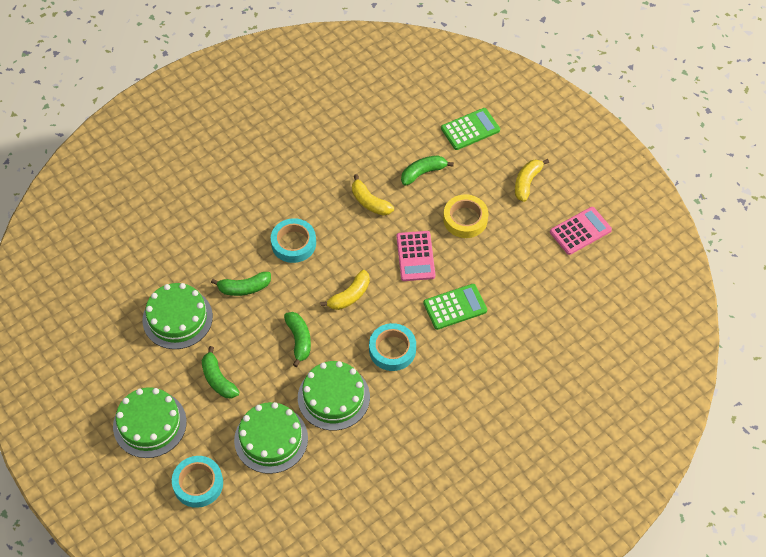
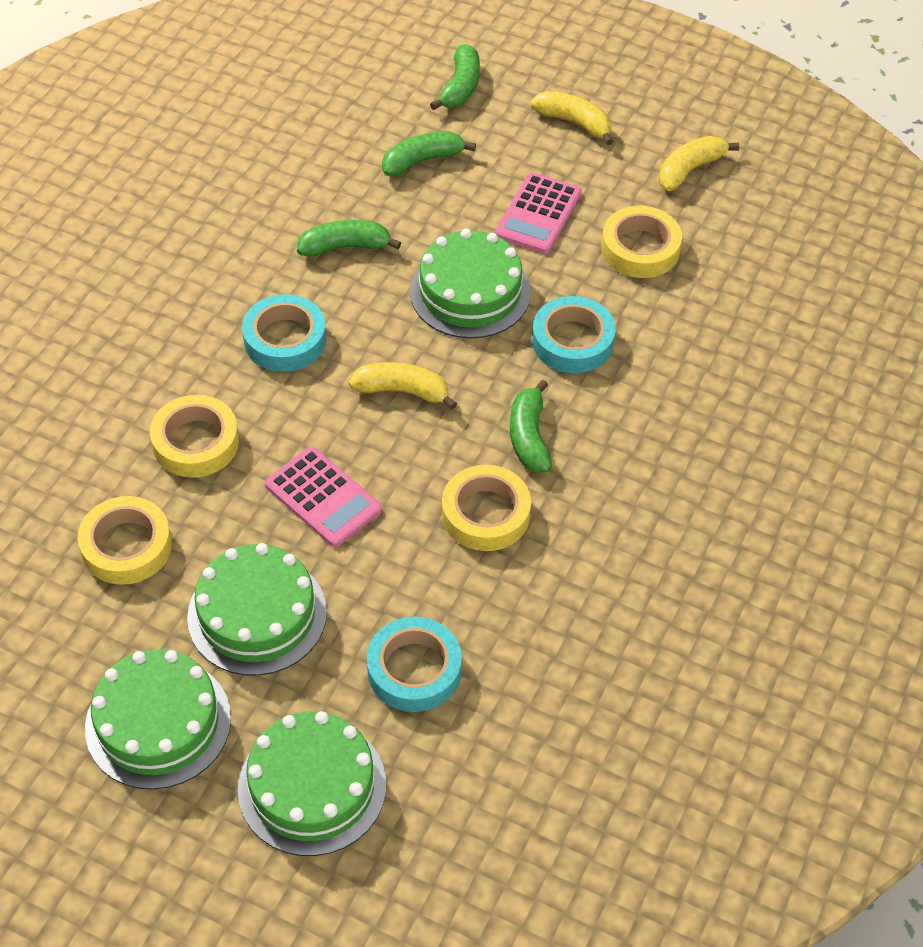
green calculator: 2 -> 0
yellow tape: 1 -> 4

